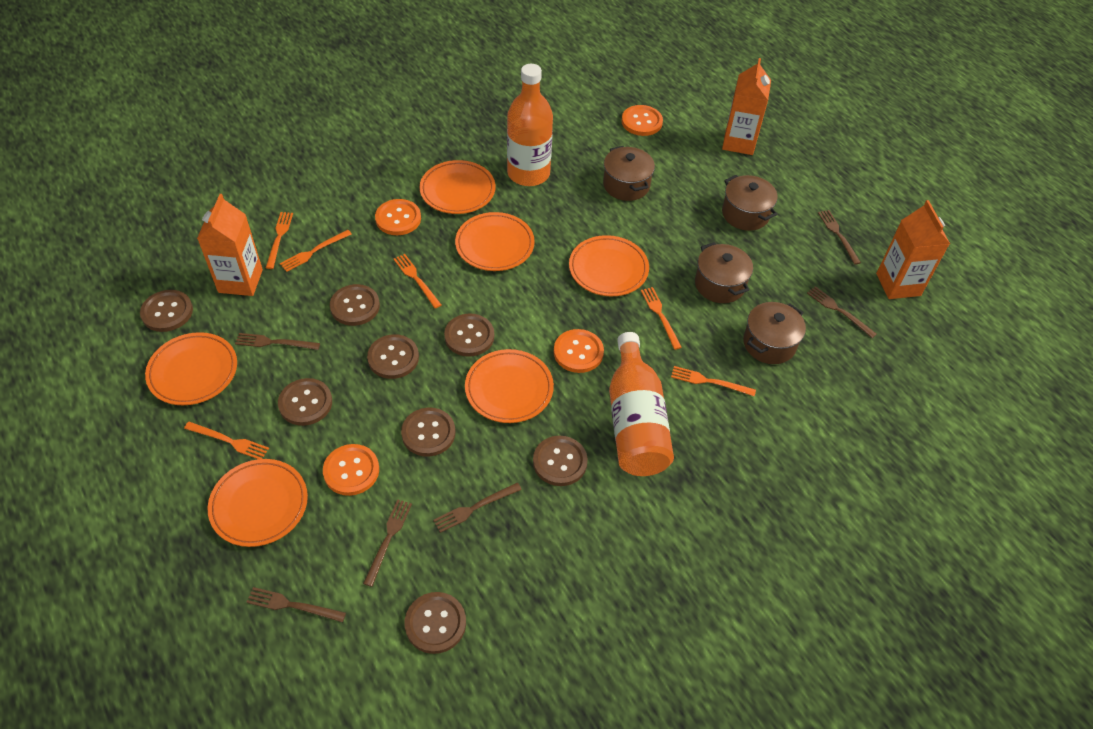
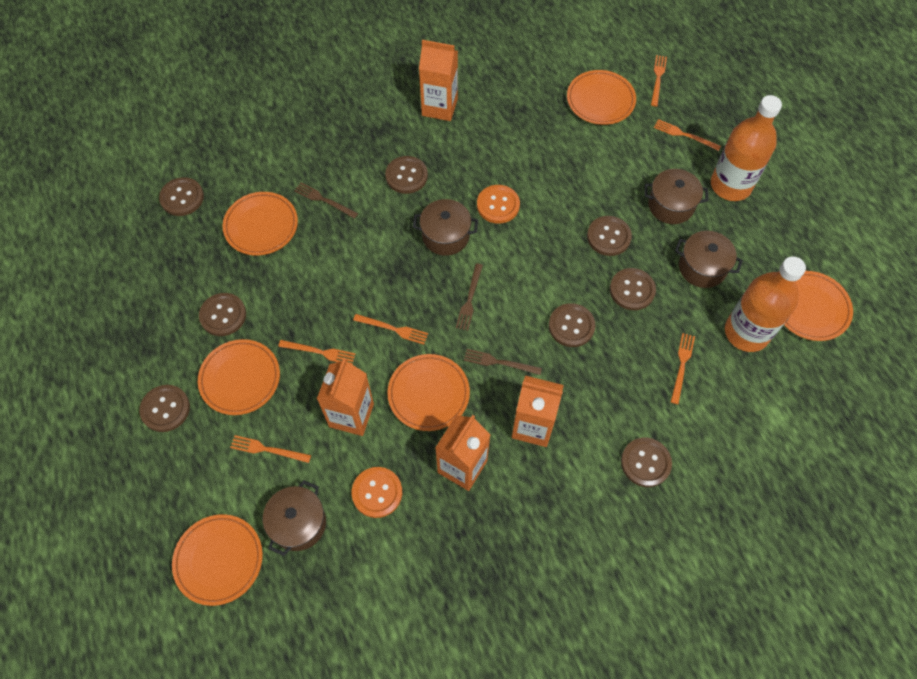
brown fork: 6 -> 3
orange button: 4 -> 2
orange carton: 3 -> 4

